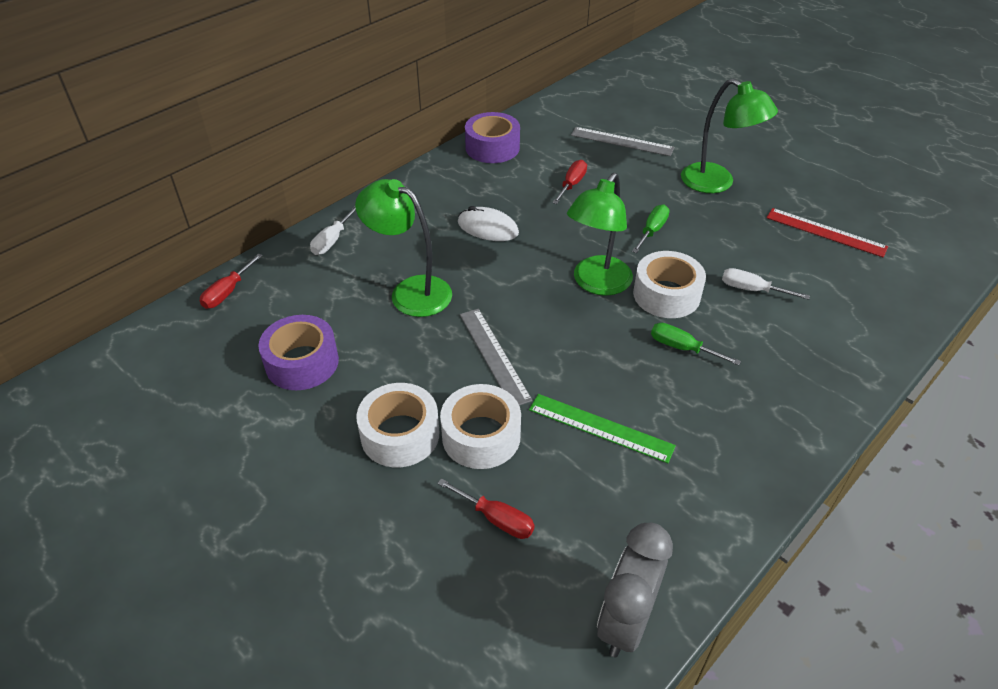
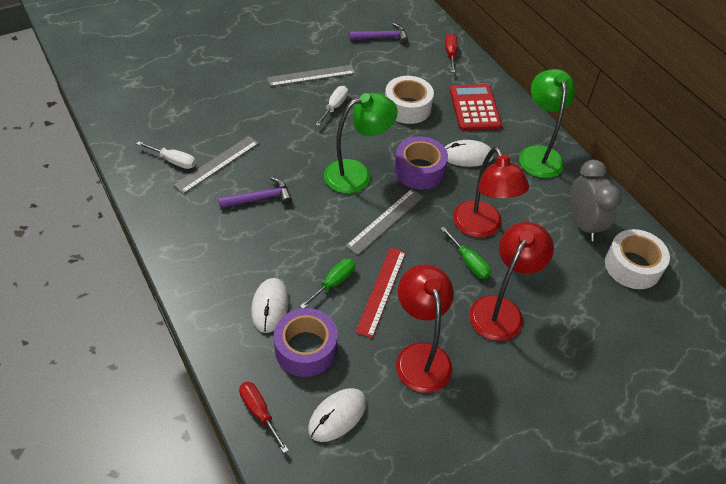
green lamp: 3 -> 2
green ruler: 1 -> 0
grey ruler: 2 -> 3
purple hammer: 0 -> 2
red calculator: 0 -> 1
red lamp: 0 -> 3
red screwdriver: 3 -> 2
white mouse: 1 -> 3
white tape: 3 -> 2

